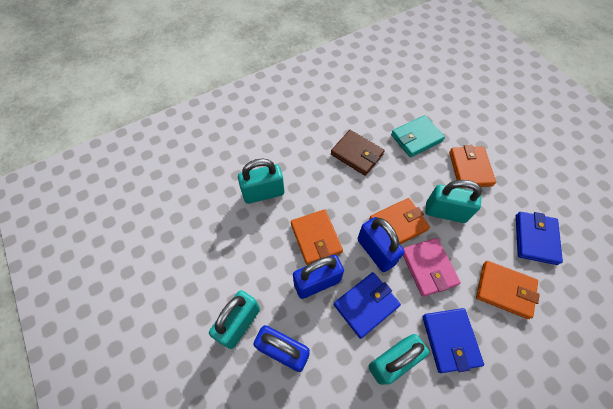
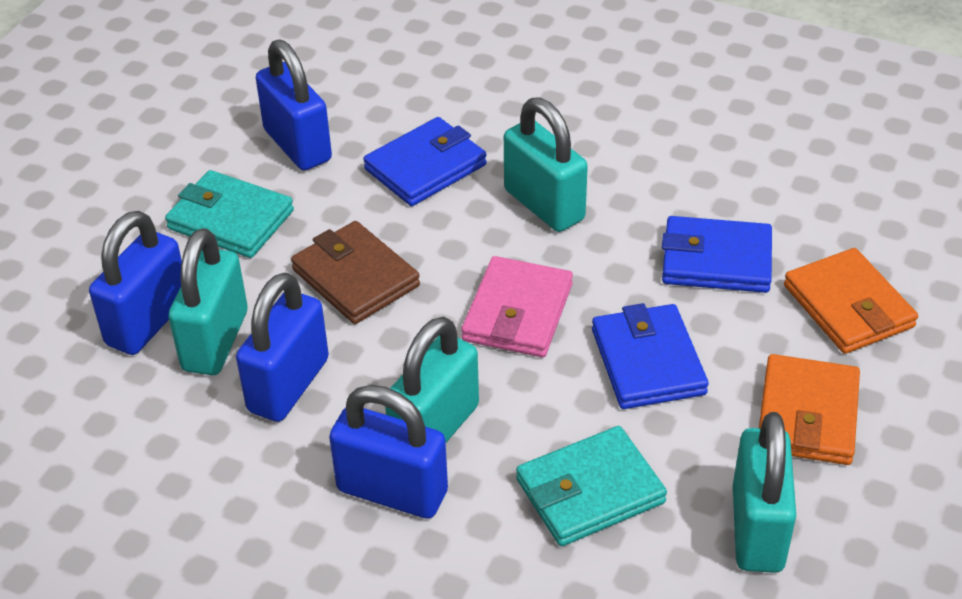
blue padlock: 3 -> 4
orange wallet: 4 -> 2
turquoise wallet: 1 -> 2

